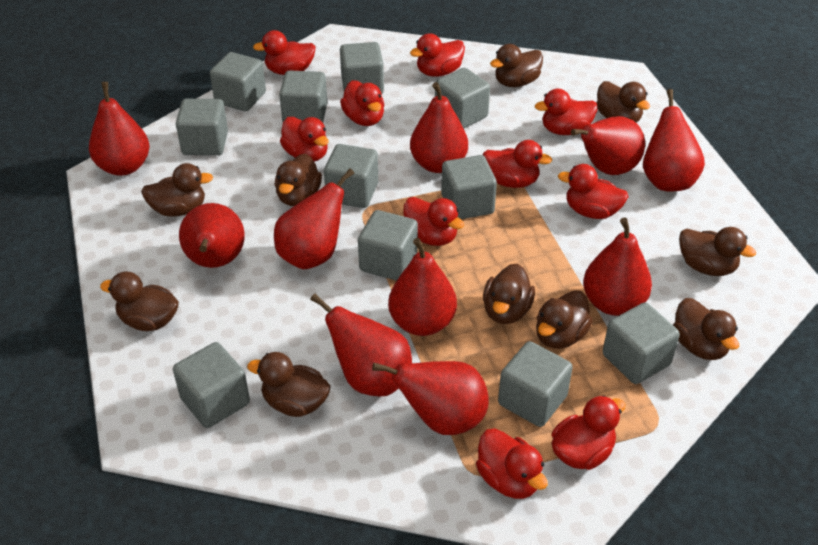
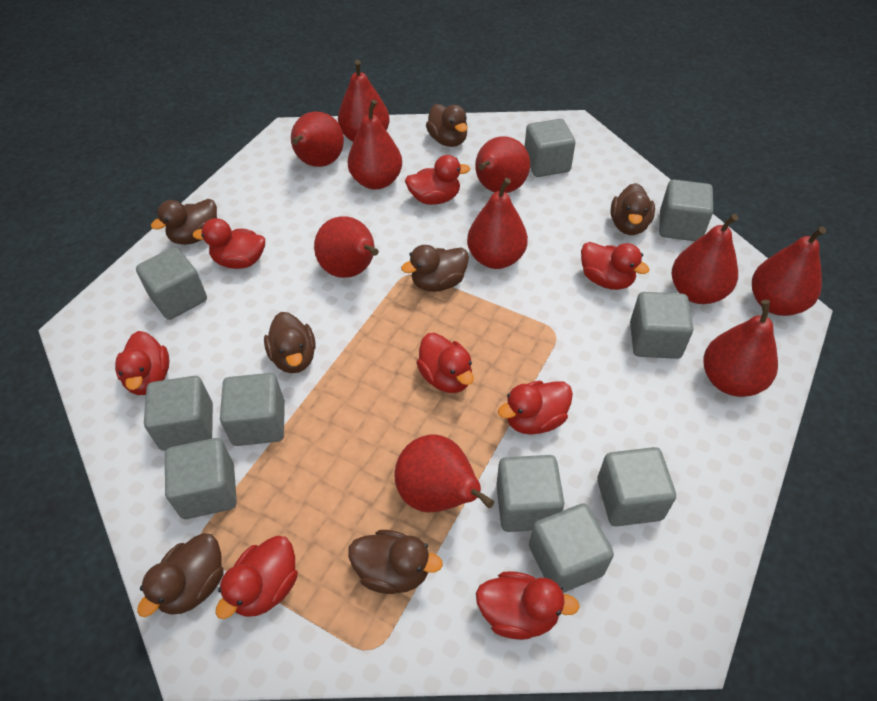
brown duck: 10 -> 7
grey cube: 11 -> 10
red duck: 10 -> 8

